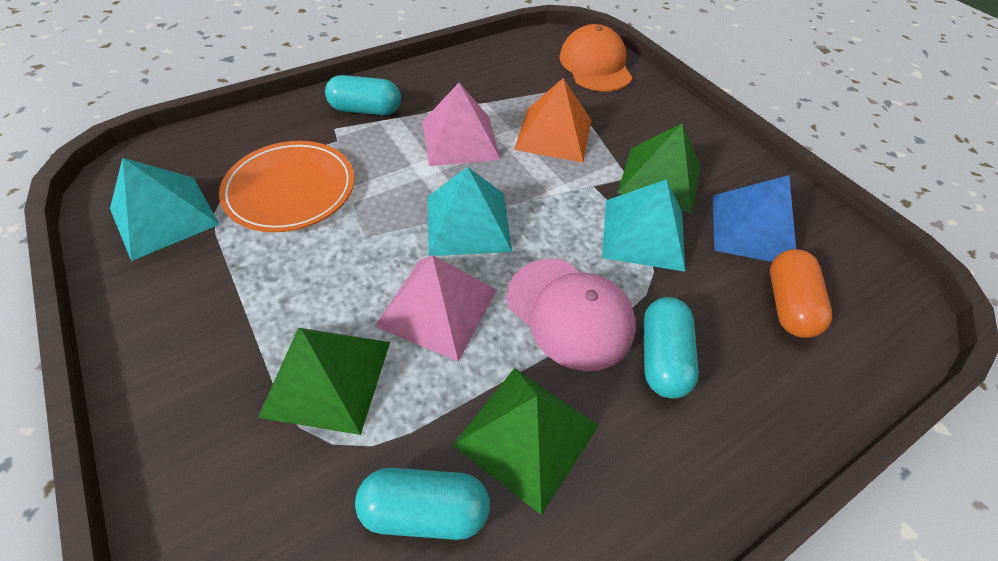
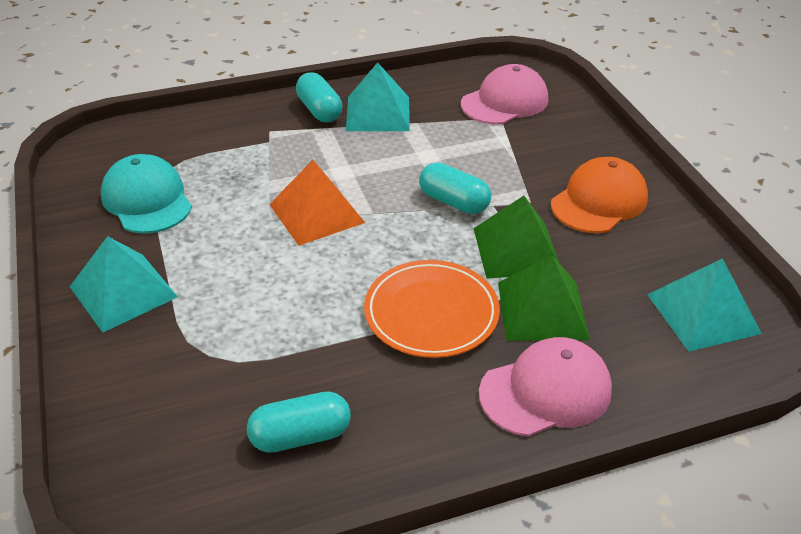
blue pyramid: 1 -> 0
green pyramid: 3 -> 2
orange capsule: 1 -> 0
pink cap: 1 -> 2
pink pyramid: 2 -> 0
turquoise cap: 0 -> 1

